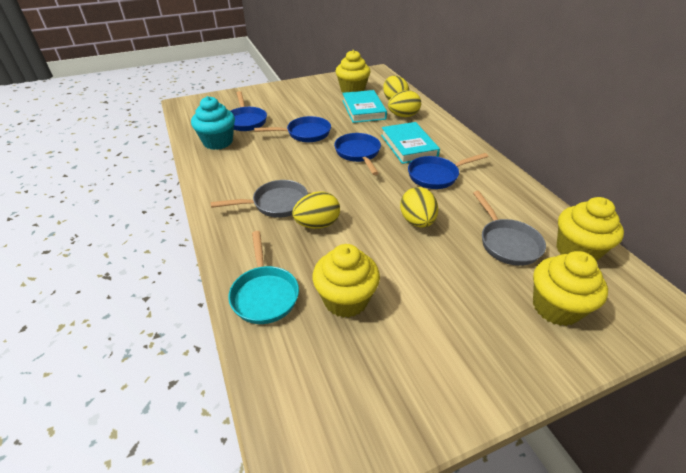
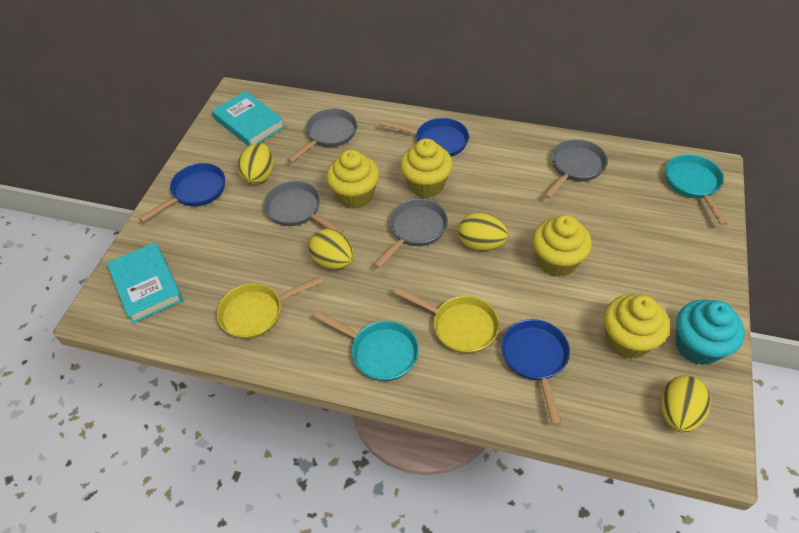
blue pan: 4 -> 3
grey pan: 2 -> 4
turquoise pan: 1 -> 2
yellow pan: 0 -> 2

